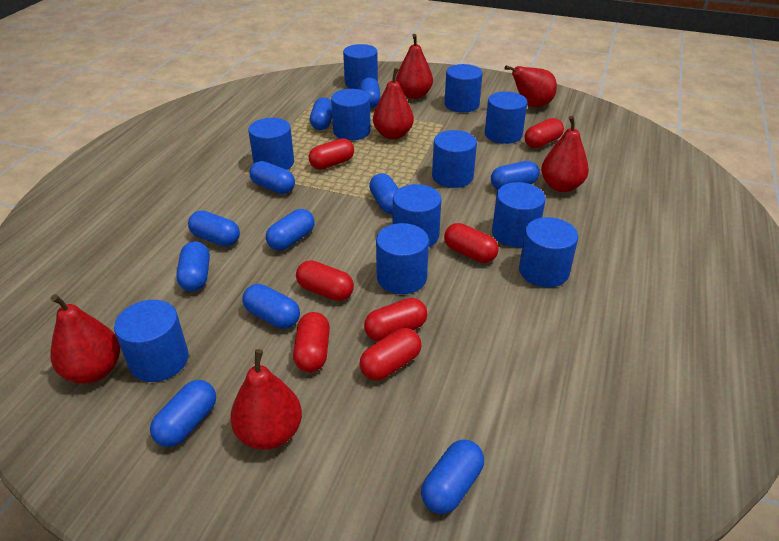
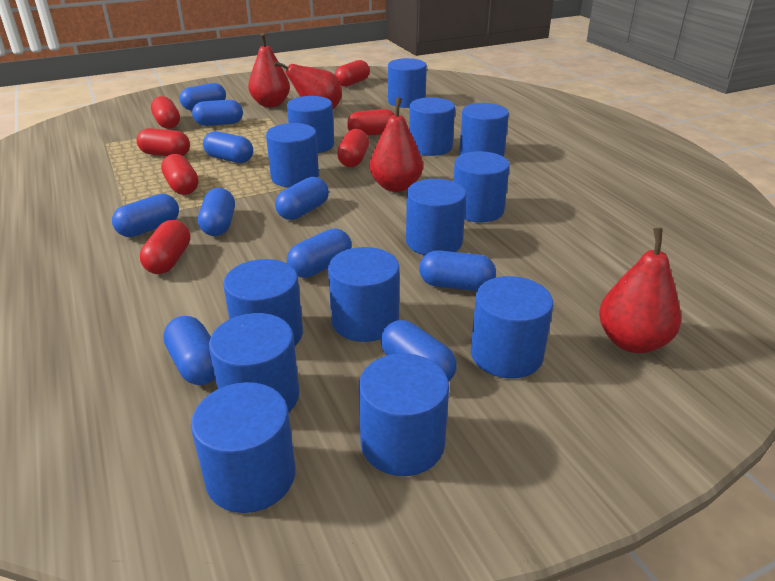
blue capsule: 11 -> 10
blue cylinder: 11 -> 13
red pear: 6 -> 4

